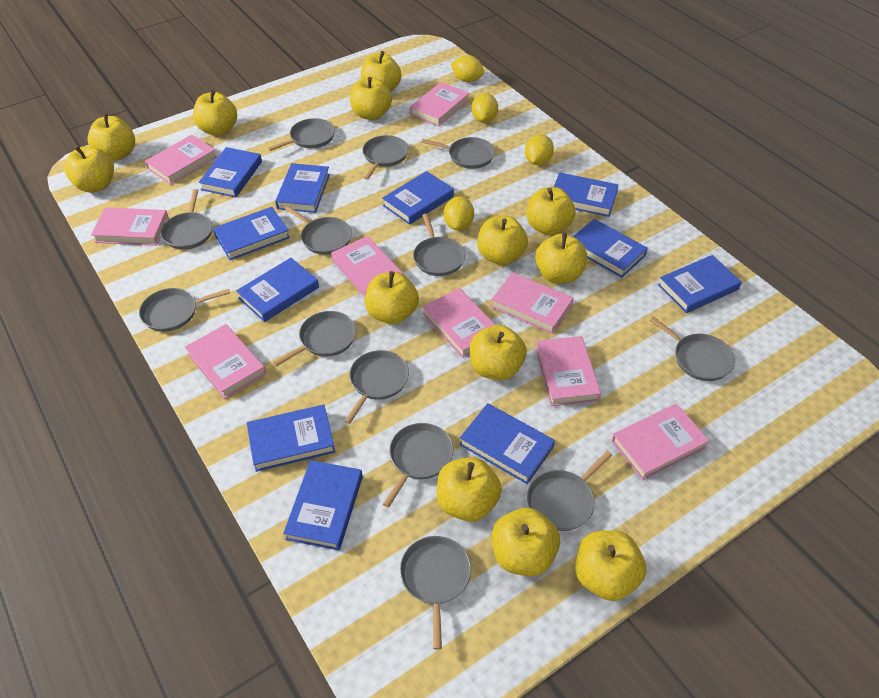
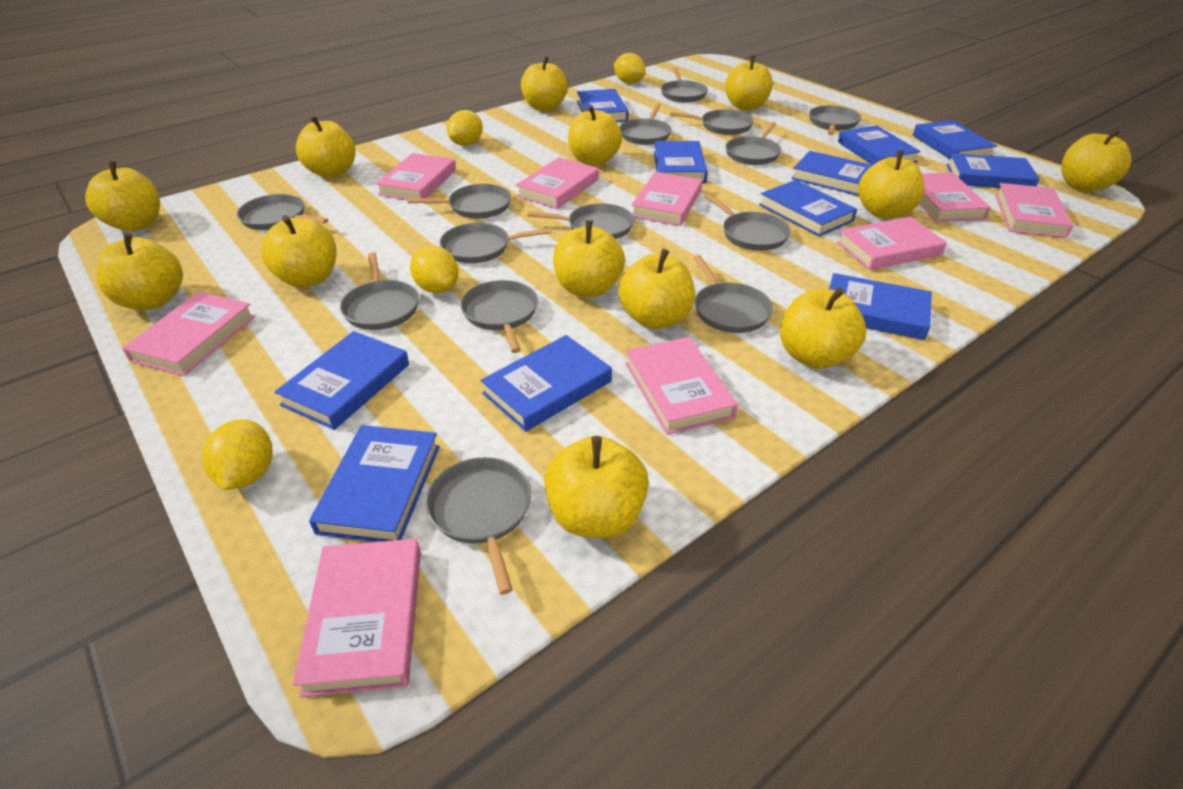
grey pan: 13 -> 14

